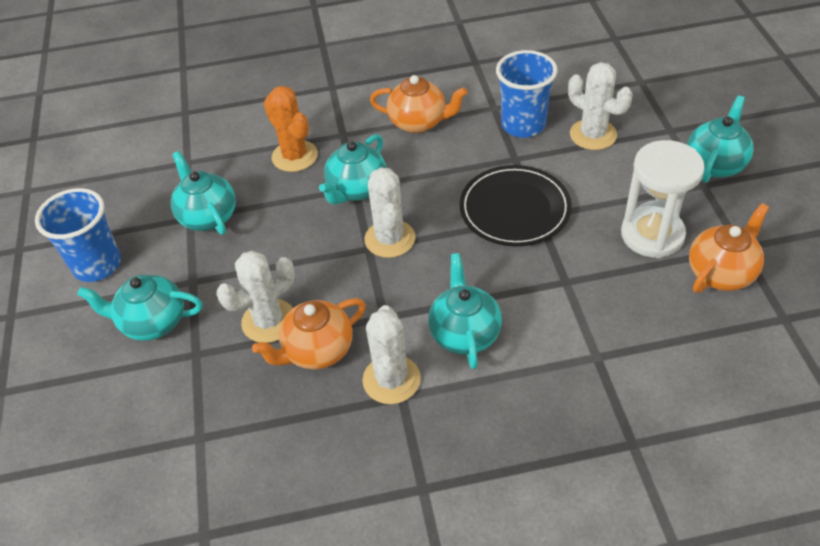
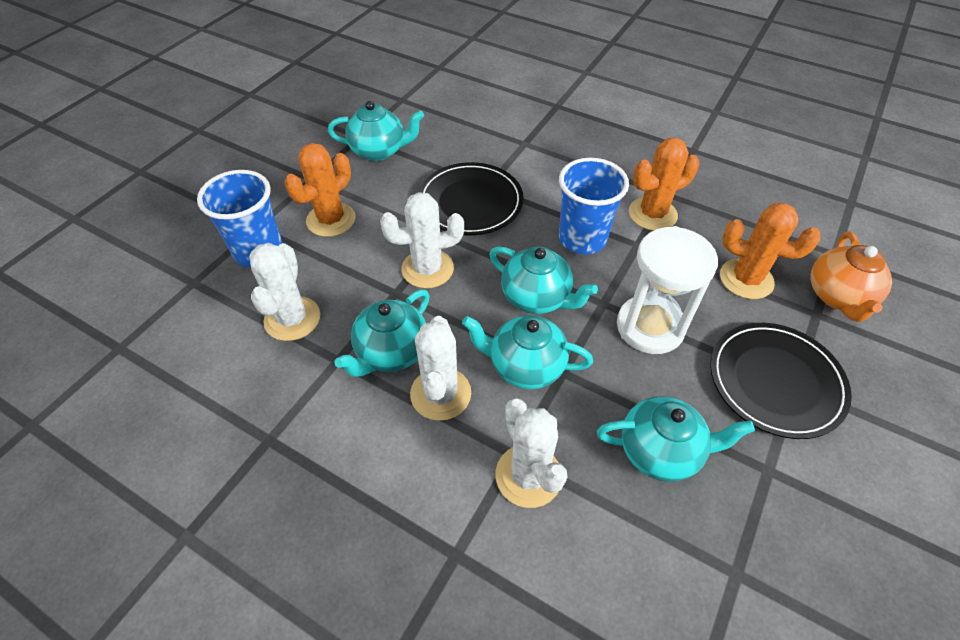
black plate: 1 -> 2
orange cactus: 1 -> 3
orange teapot: 3 -> 1

